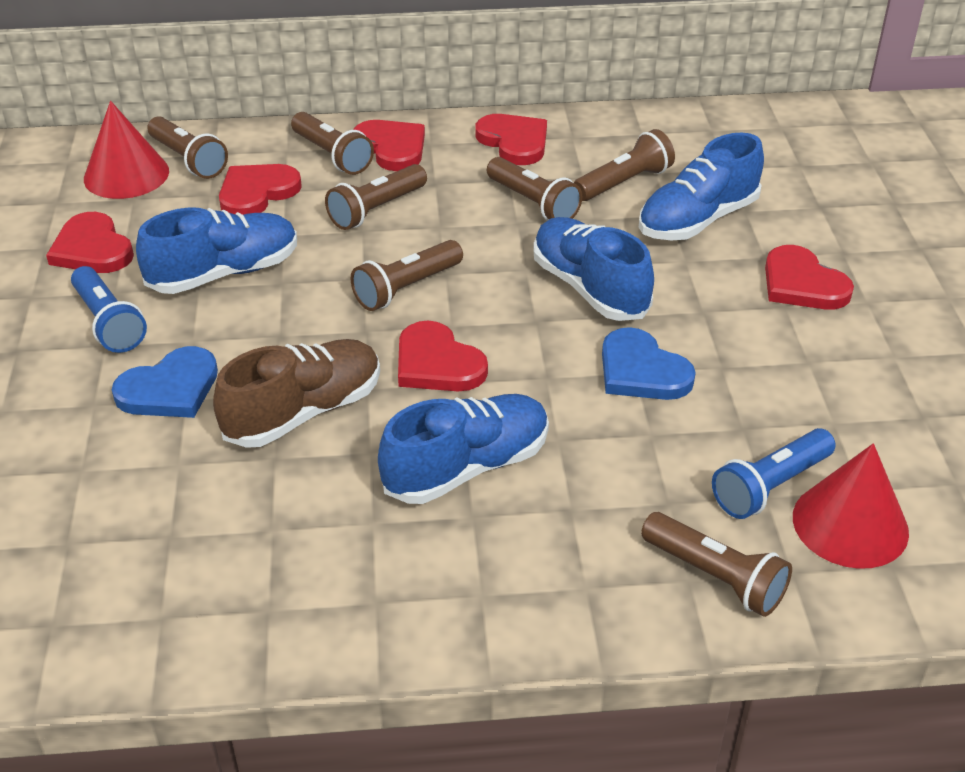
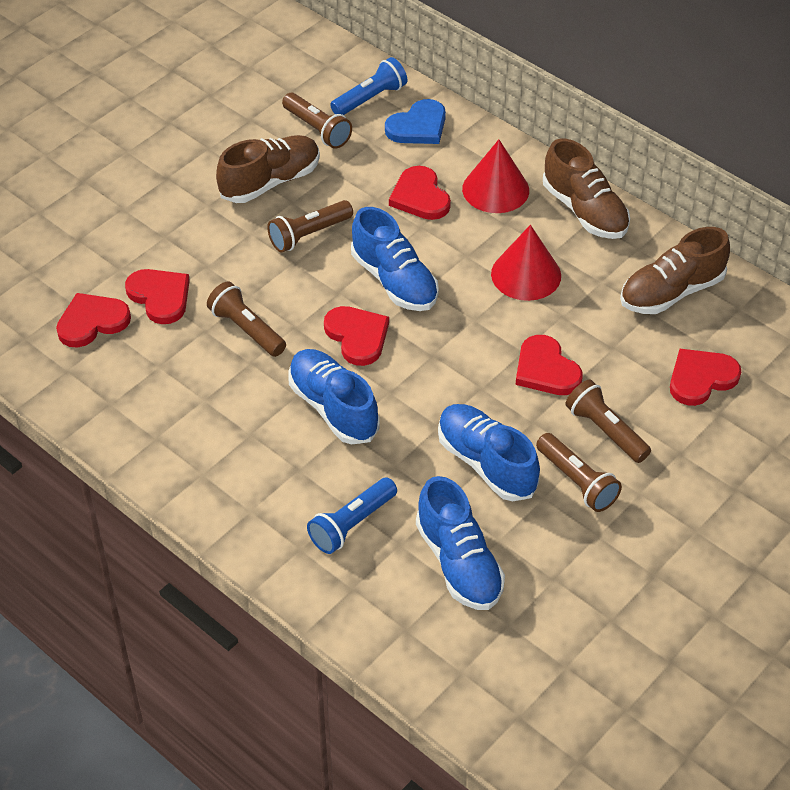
blue heart: 2 -> 1
brown flashlight: 7 -> 5
brown shoe: 1 -> 3

